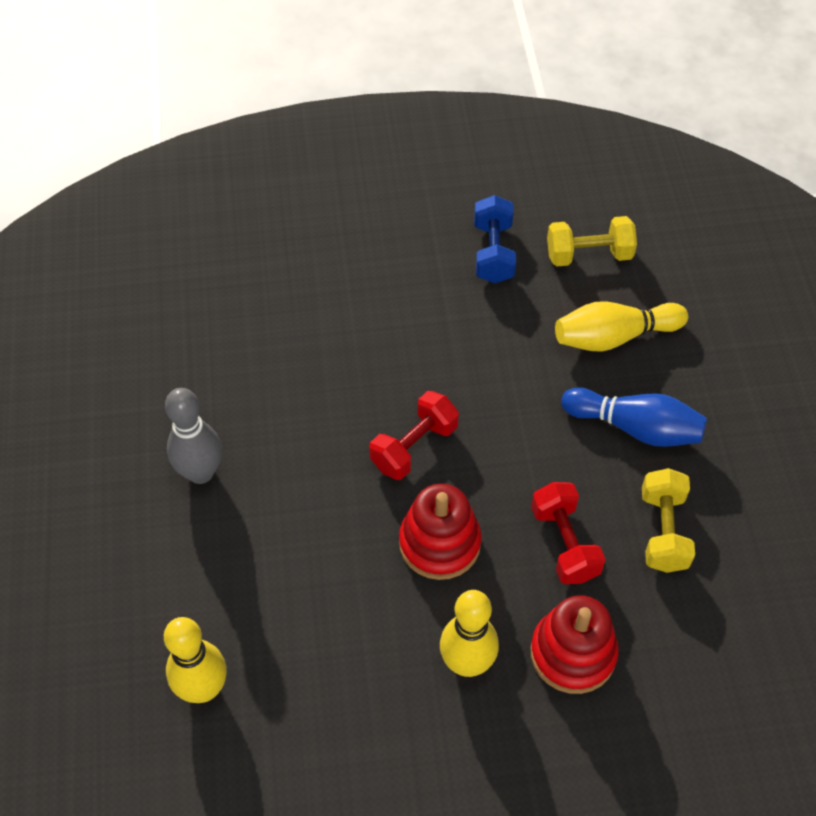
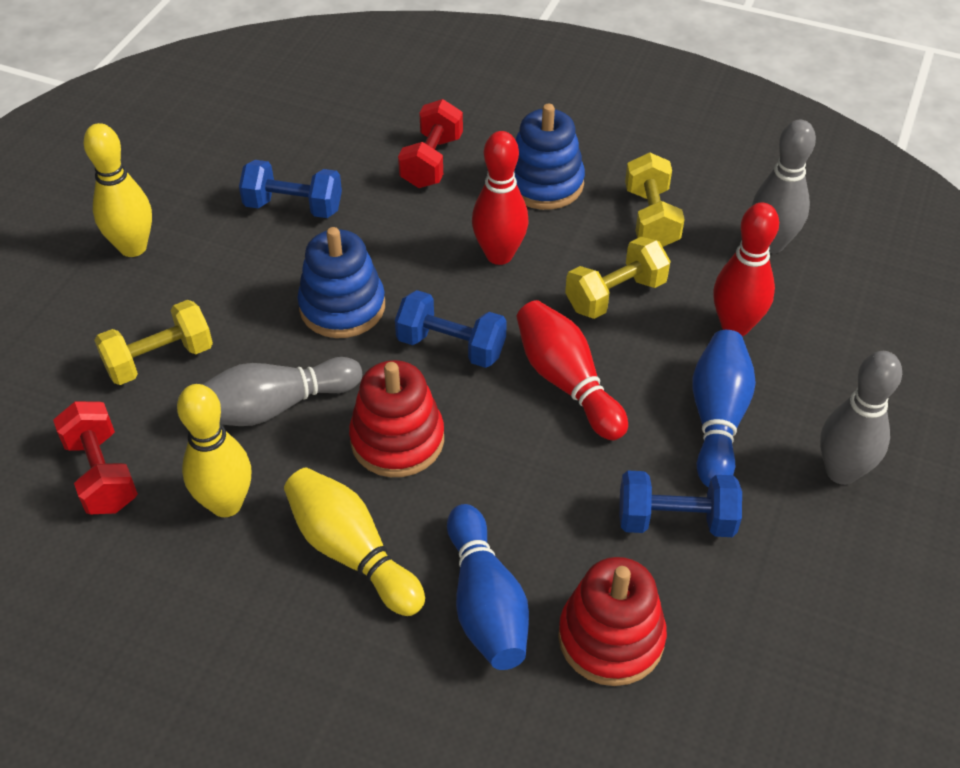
blue bowling pin: 1 -> 2
blue dumbbell: 1 -> 3
blue stacking toy: 0 -> 2
grey bowling pin: 1 -> 3
red bowling pin: 0 -> 3
yellow dumbbell: 2 -> 3

